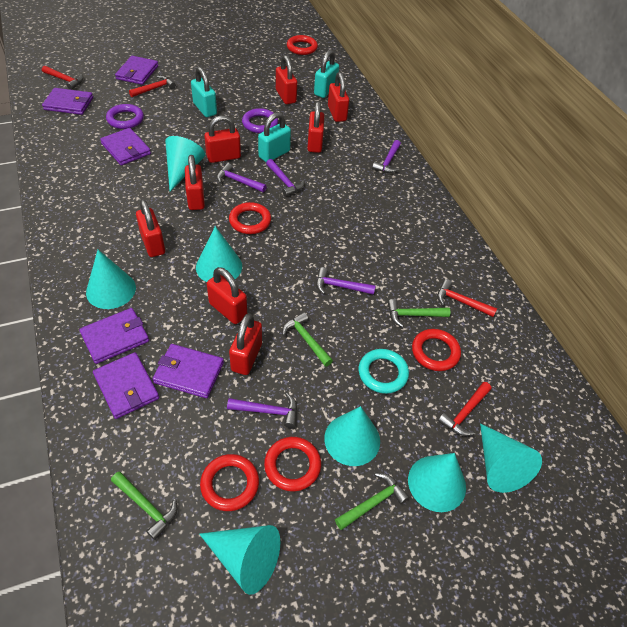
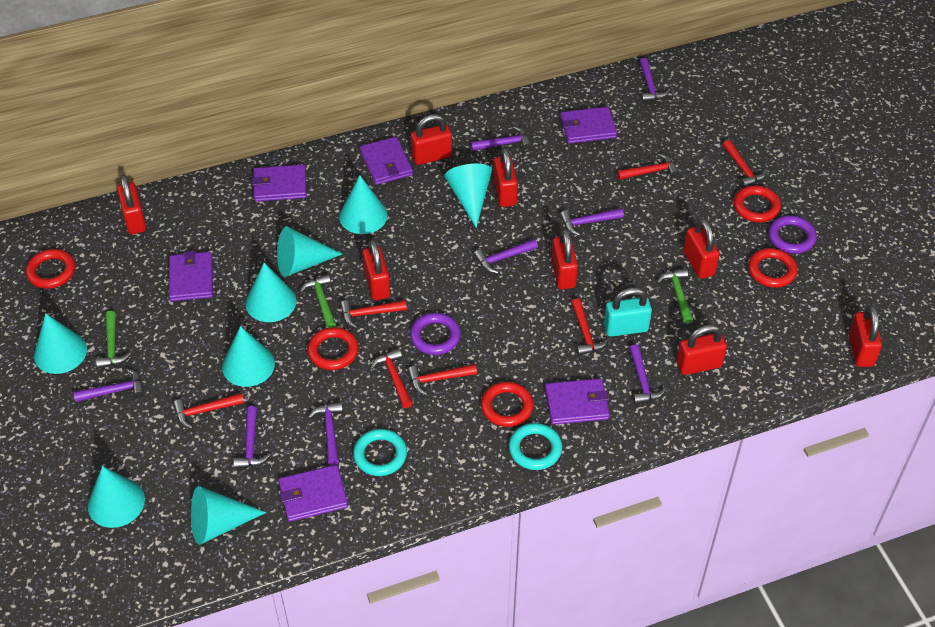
green hammer: 4 -> 3
purple hammer: 5 -> 8
red hammer: 4 -> 7
turquoise cone: 7 -> 8
turquoise padlock: 3 -> 1
turquoise ring: 1 -> 2

